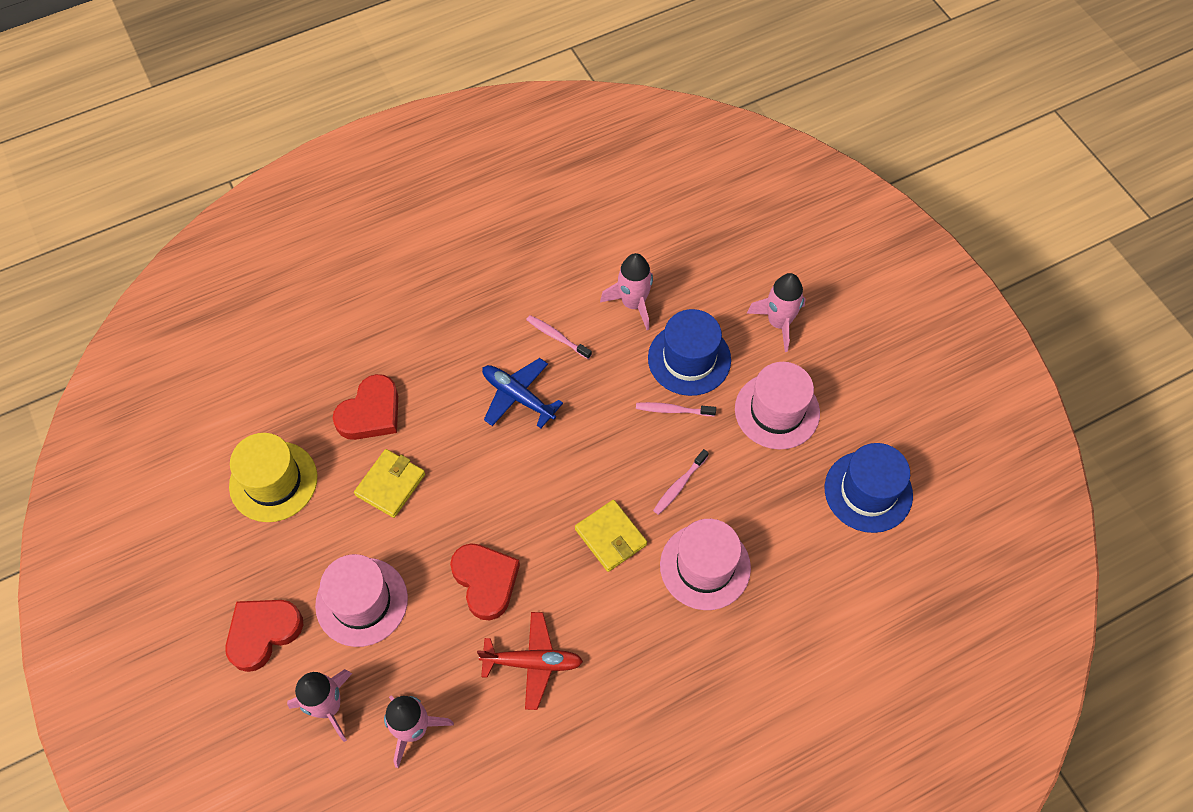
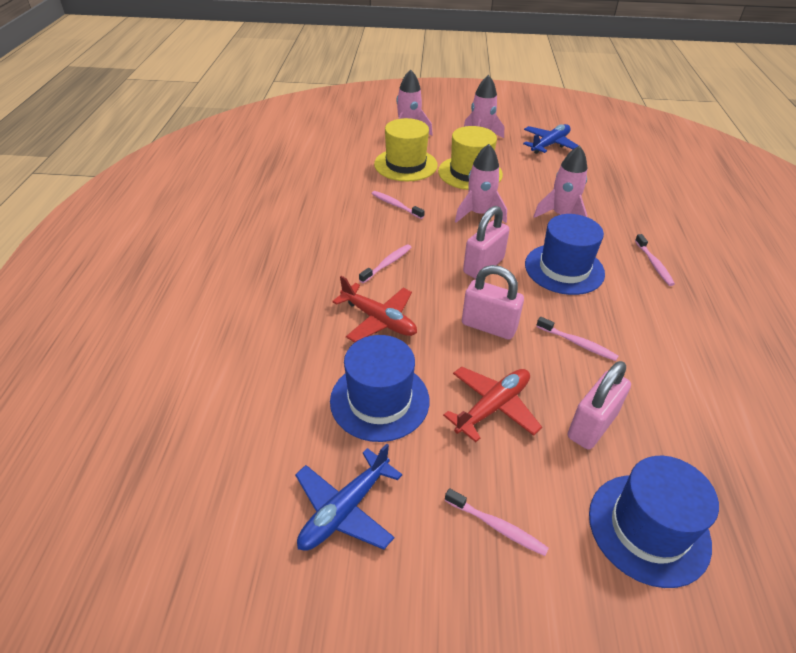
blue hat: 2 -> 3
blue plane: 1 -> 2
pink hat: 3 -> 0
pink padlock: 0 -> 3
pink toothbrush: 3 -> 5
red heart: 3 -> 0
red plane: 1 -> 2
yellow hat: 1 -> 2
yellow wallet: 2 -> 0

